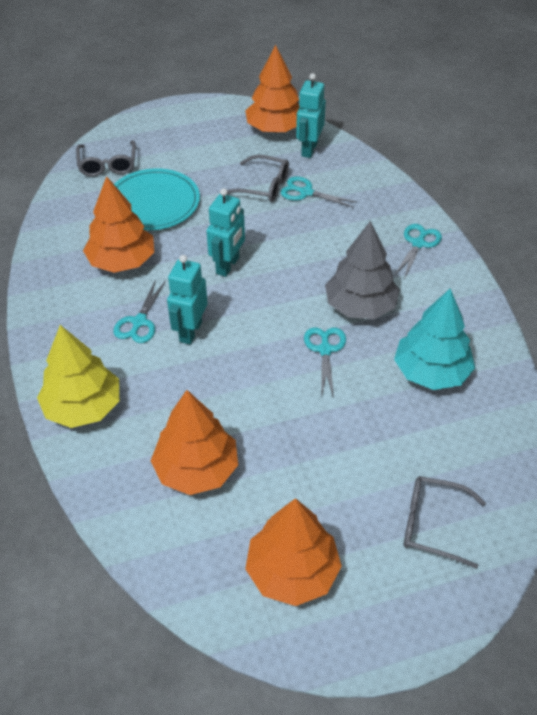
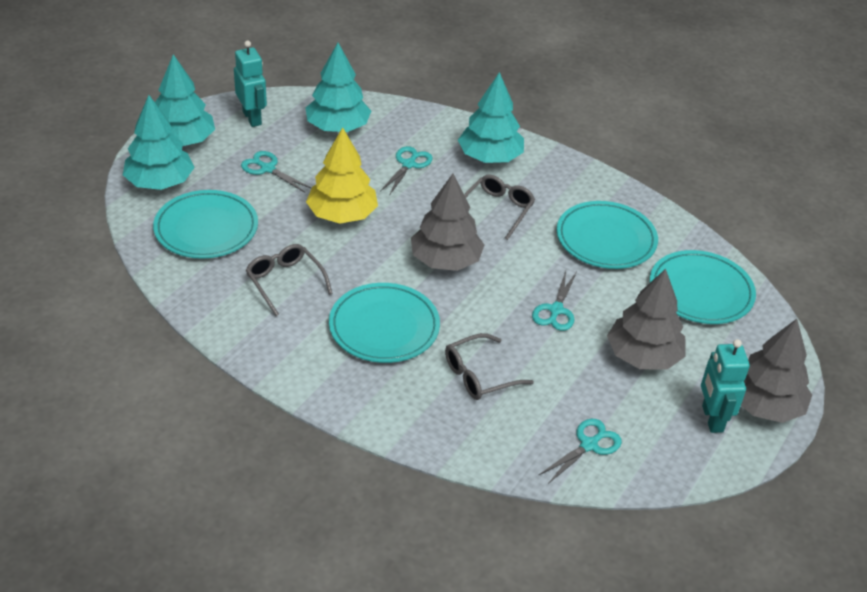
grey tree: 1 -> 3
orange tree: 4 -> 0
turquoise plate: 1 -> 4
turquoise robot: 3 -> 2
turquoise tree: 1 -> 4

